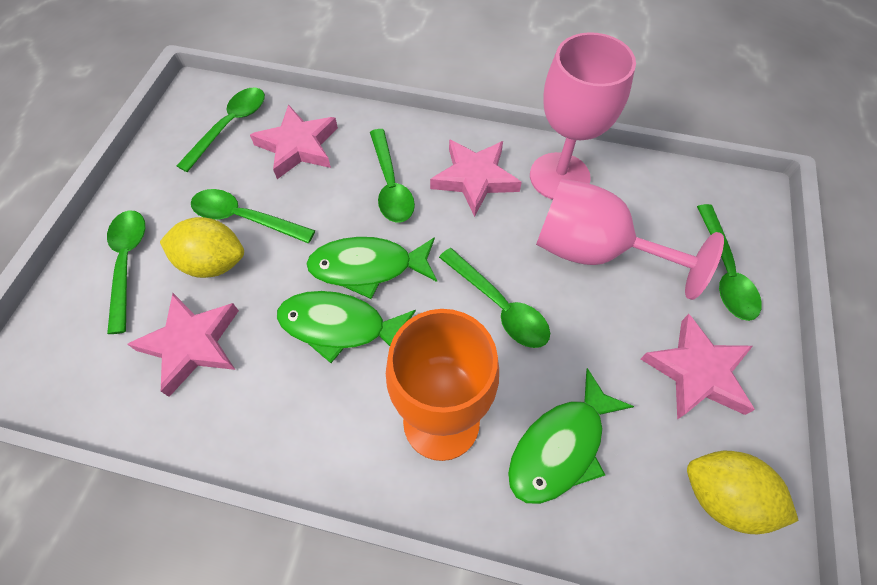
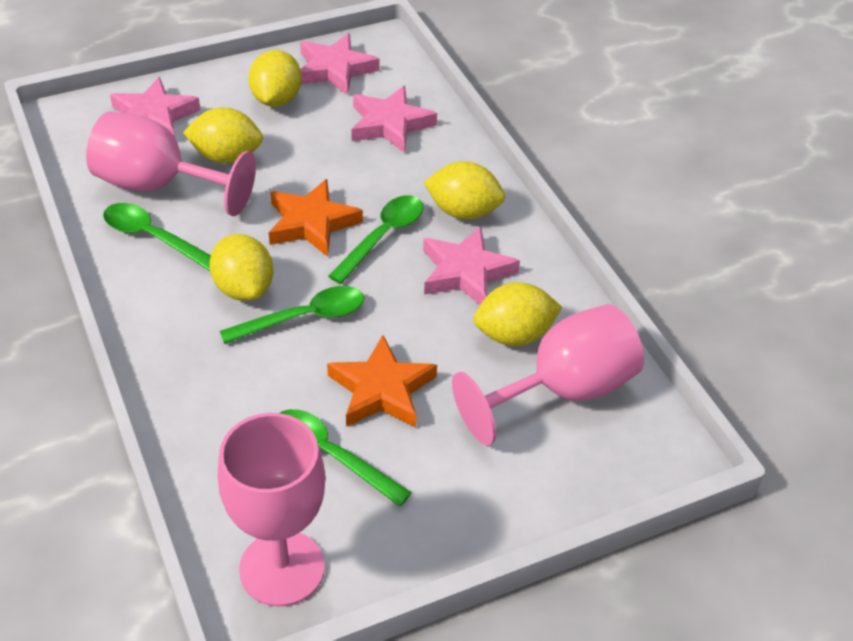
green fish: 3 -> 0
green spoon: 6 -> 4
orange goblet: 1 -> 0
orange star: 0 -> 2
pink goblet: 2 -> 3
yellow lemon: 2 -> 5

